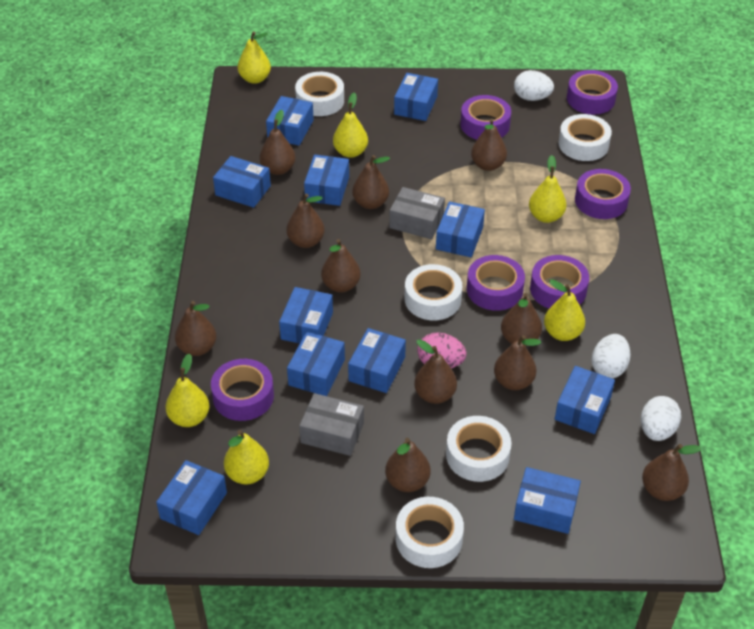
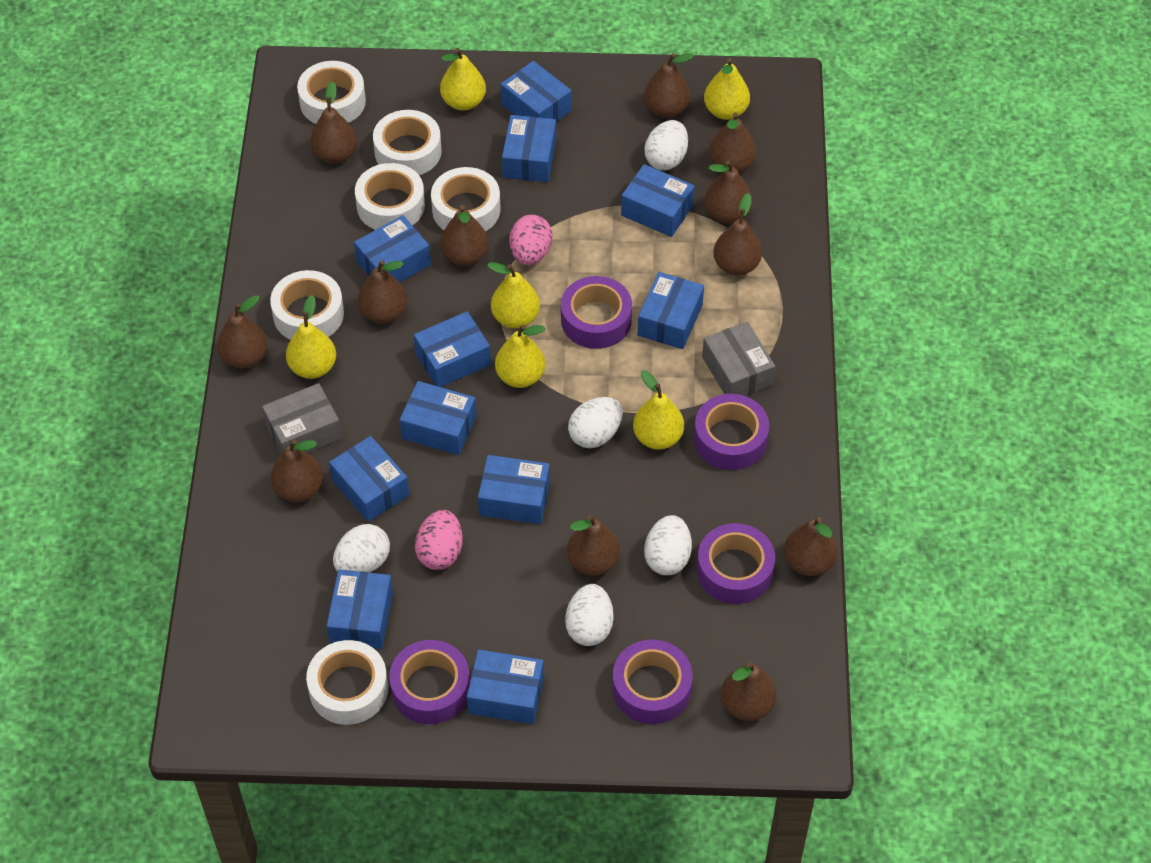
brown pear: 11 -> 12
pink egg: 1 -> 2
purple tape: 6 -> 5
white egg: 3 -> 5
white tape: 5 -> 6

